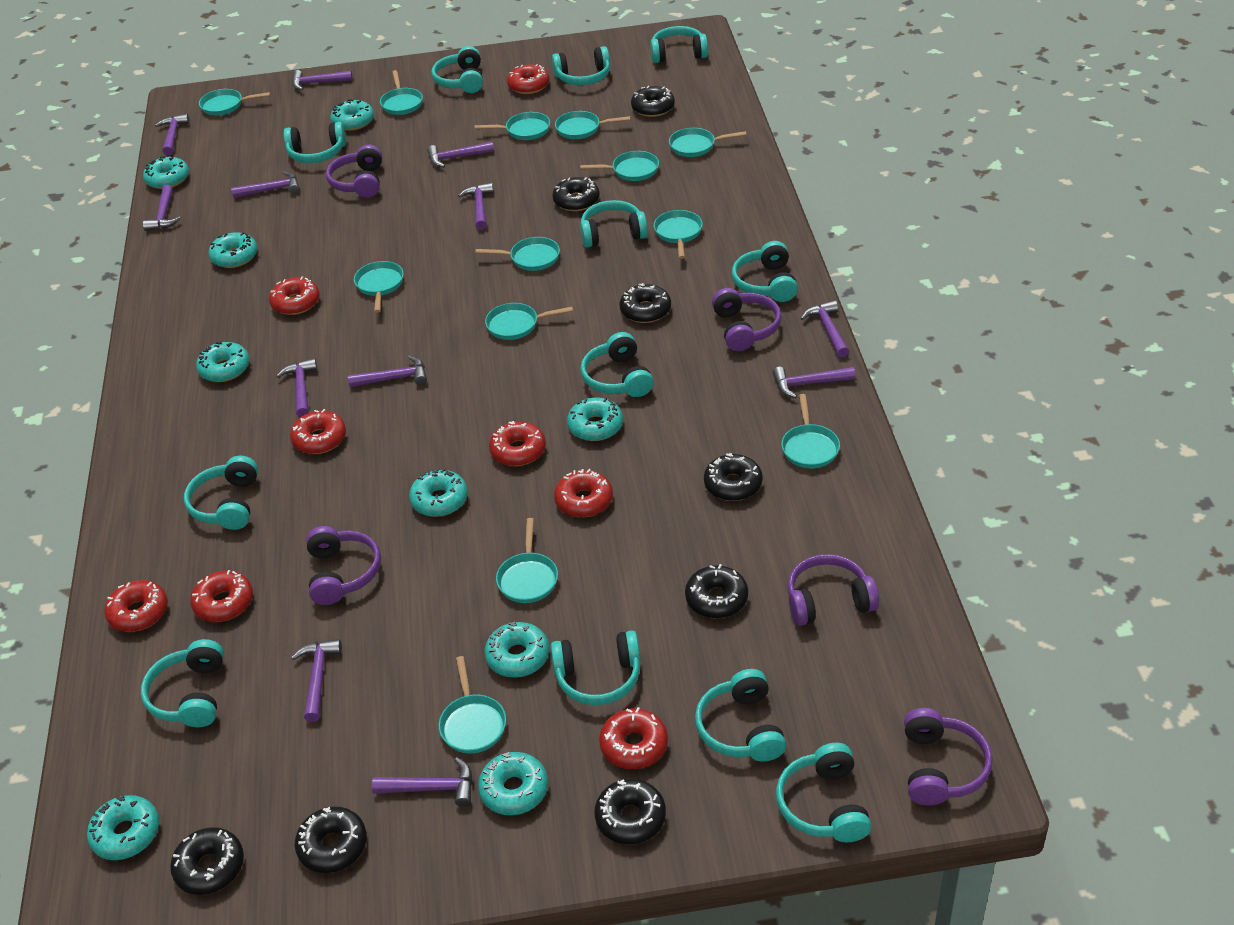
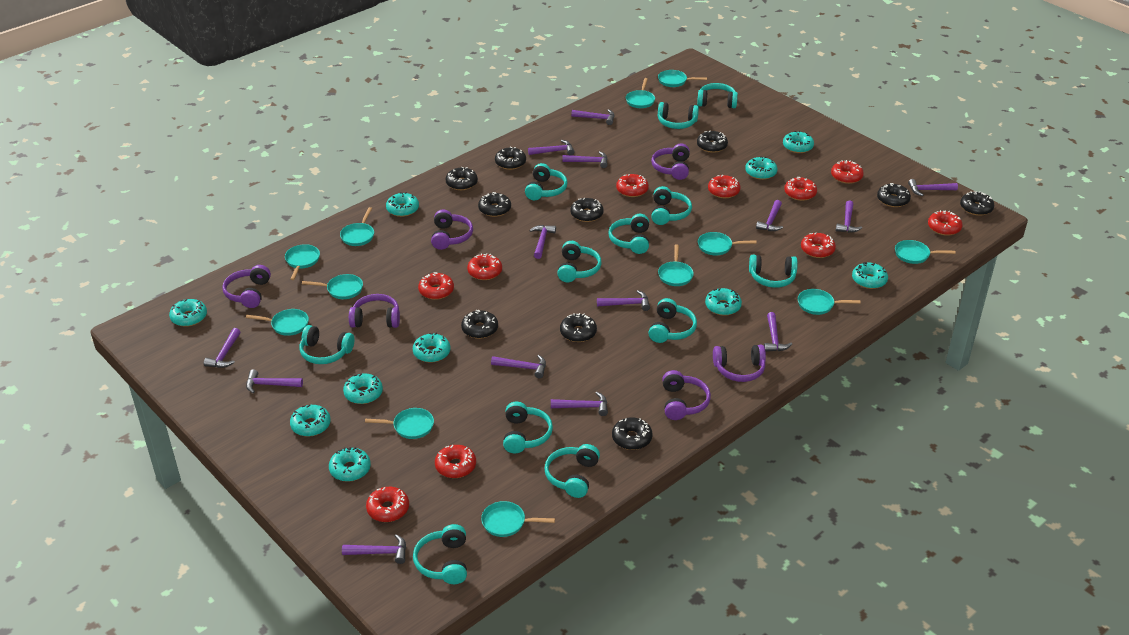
black donut: 8 -> 10
purple hammer: 12 -> 14
purple headphones: 5 -> 6
red donut: 8 -> 10
turquoise donut: 9 -> 10
turquoise pan: 13 -> 12

